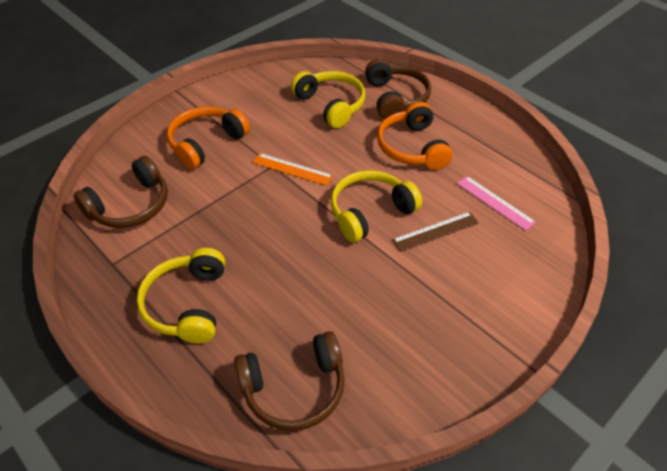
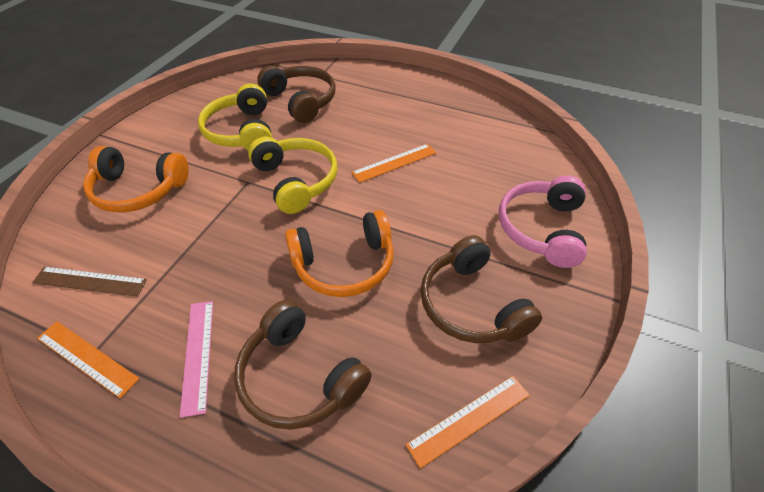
orange ruler: 1 -> 3
pink headphones: 0 -> 1
yellow headphones: 3 -> 2

